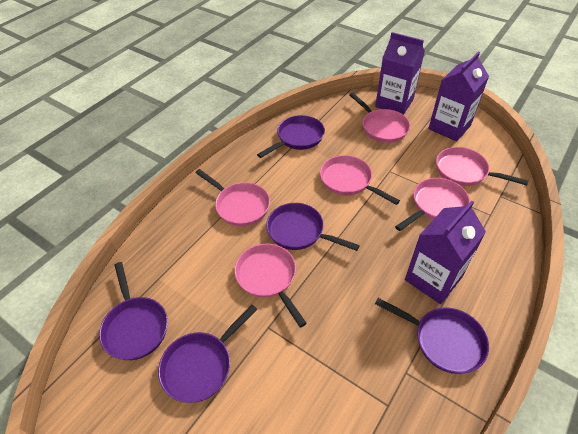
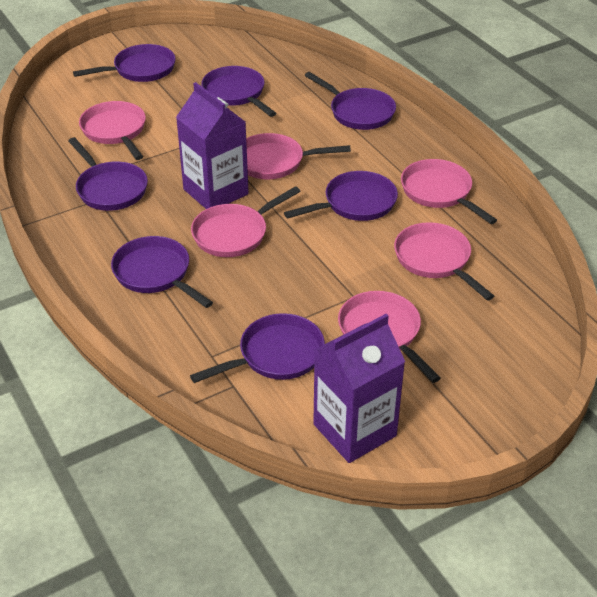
purple carton: 3 -> 2
purple pan: 5 -> 7

